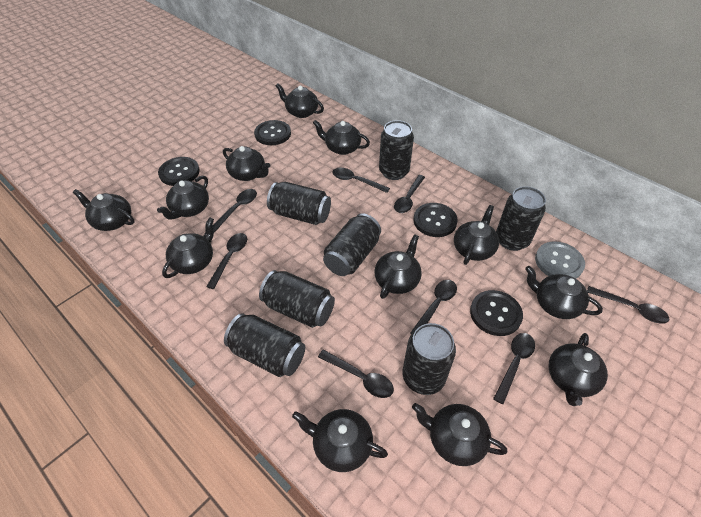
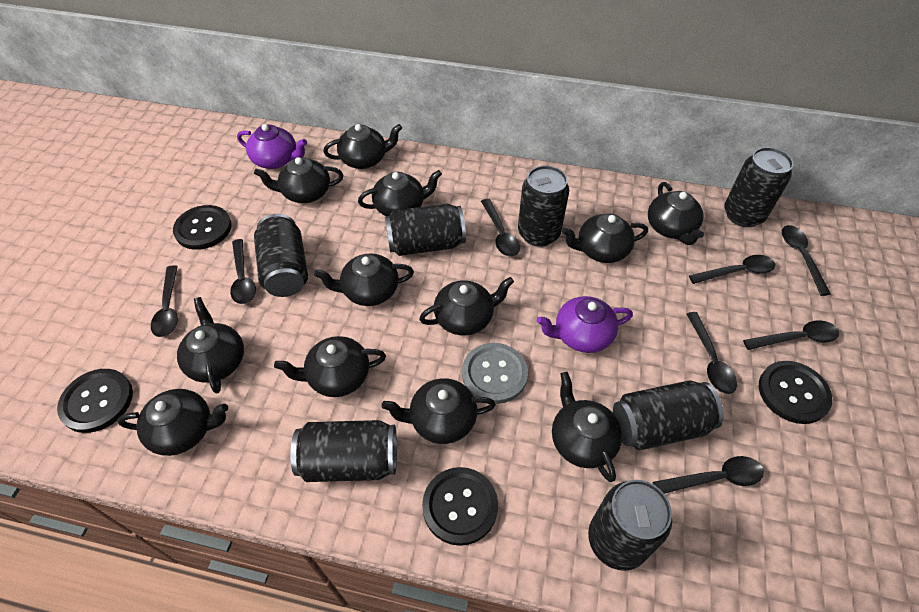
purple teapot: 0 -> 2

